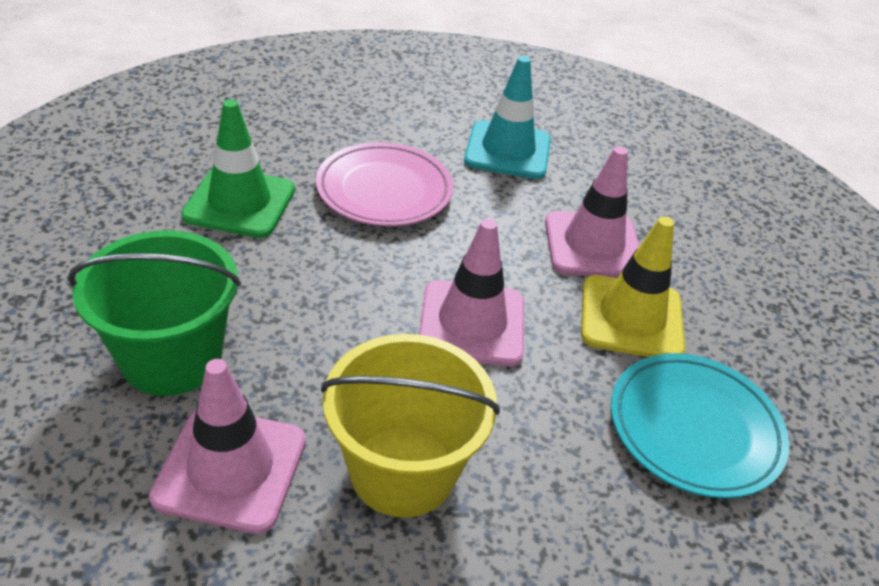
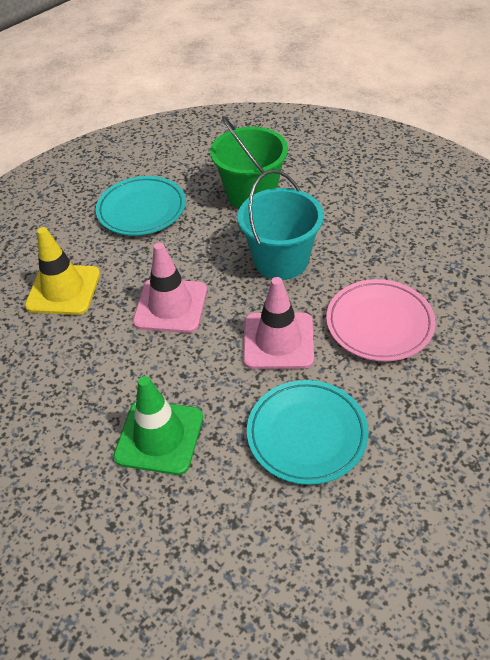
pink traffic cone: 3 -> 2
turquoise bucket: 0 -> 1
turquoise plate: 1 -> 2
turquoise traffic cone: 1 -> 0
yellow bucket: 1 -> 0

